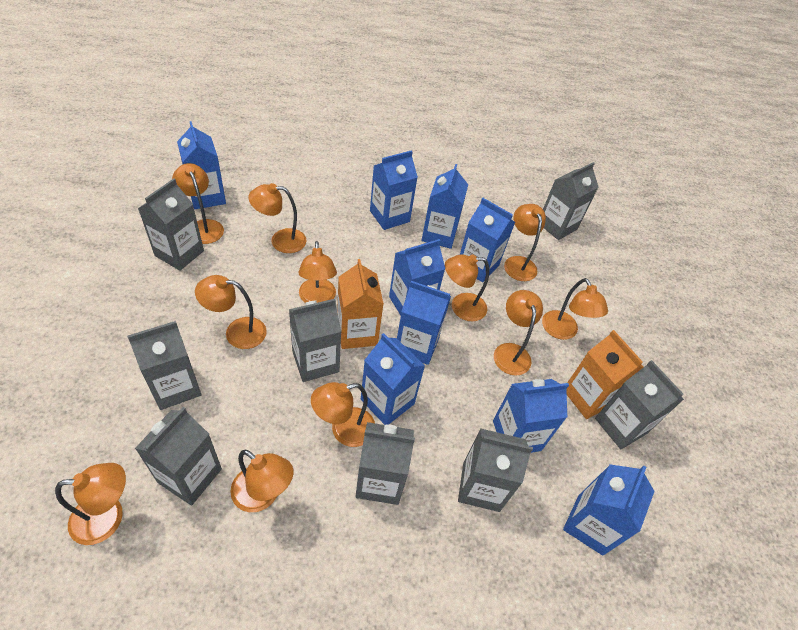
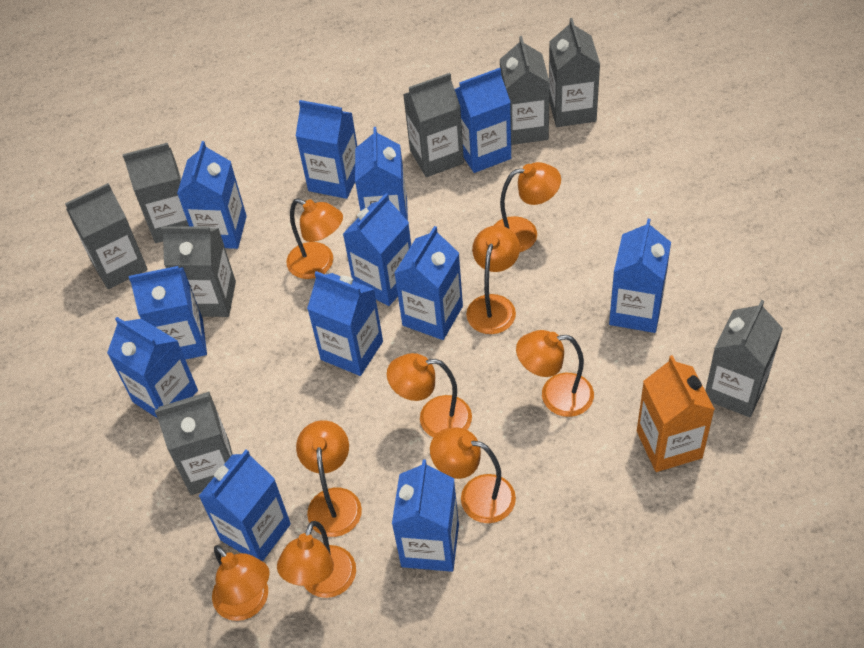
blue carton: 9 -> 12
orange carton: 2 -> 1
orange lamp: 11 -> 9

